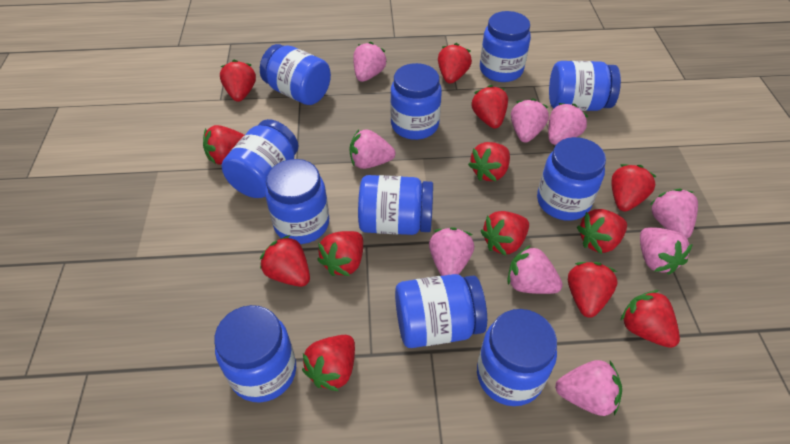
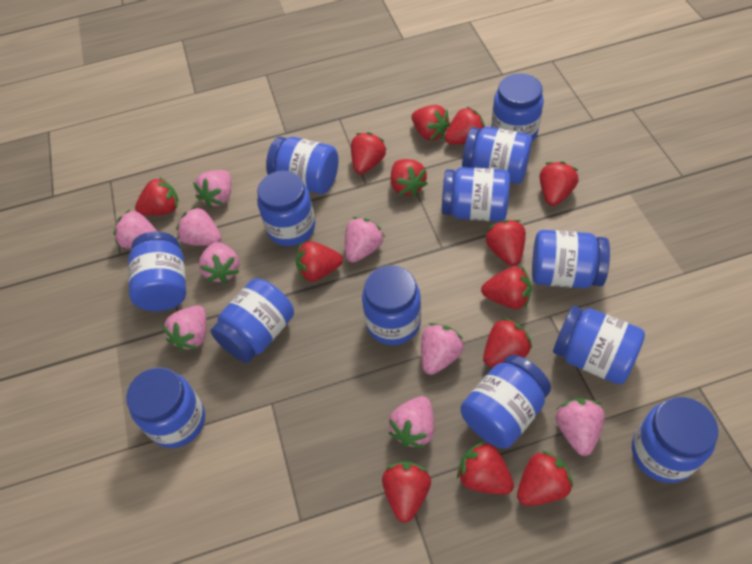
blue jar: 11 -> 13

